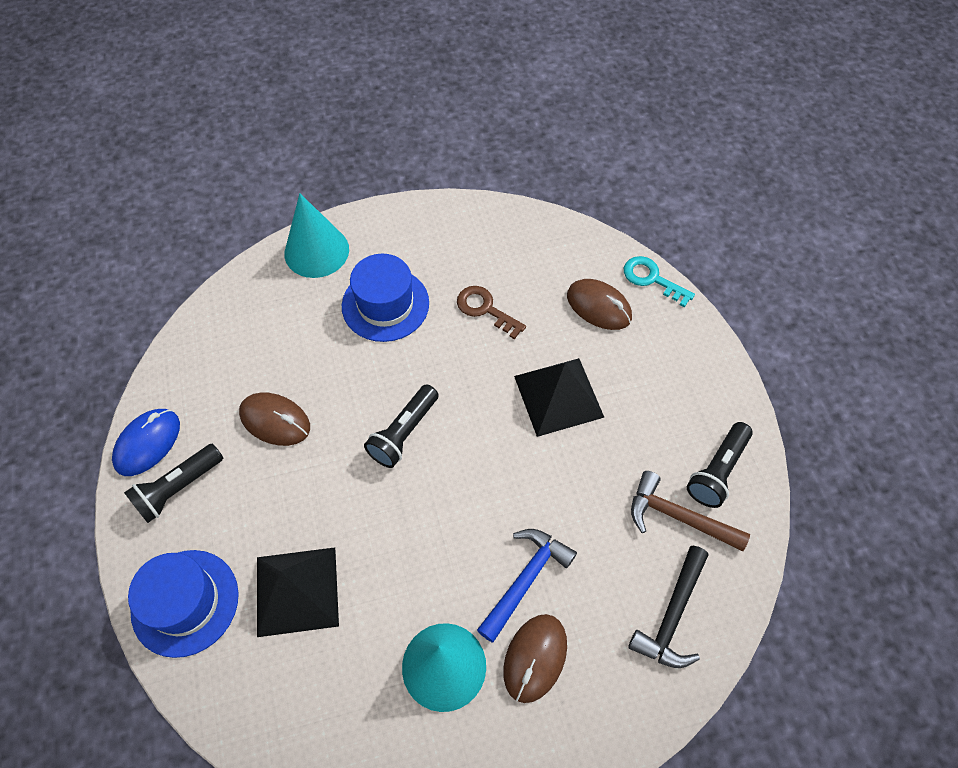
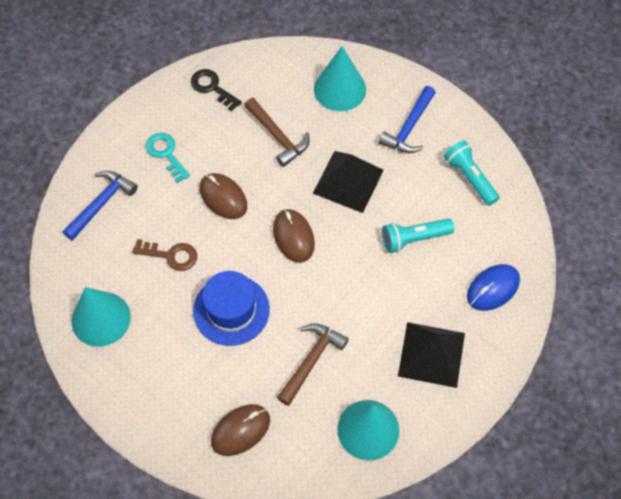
black flashlight: 3 -> 0
black hammer: 1 -> 0
black key: 0 -> 1
blue hammer: 1 -> 2
blue hat: 2 -> 1
brown hammer: 1 -> 2
turquoise cone: 2 -> 3
turquoise flashlight: 0 -> 2

